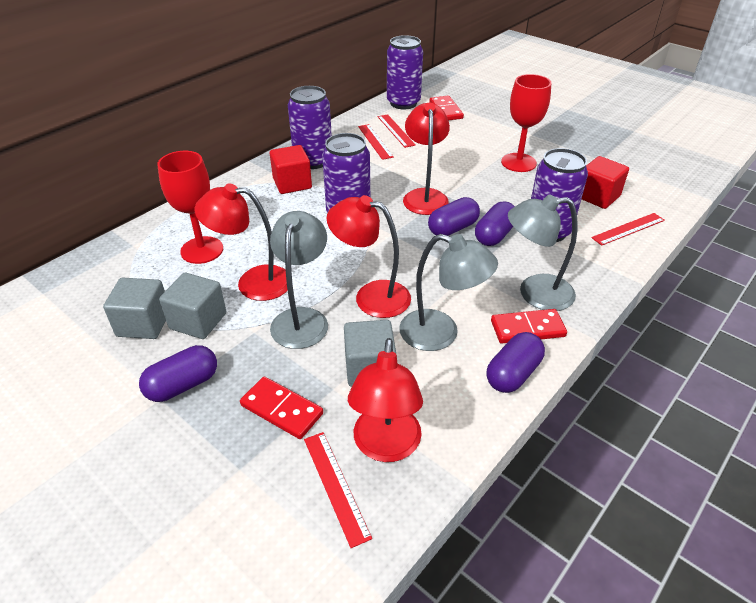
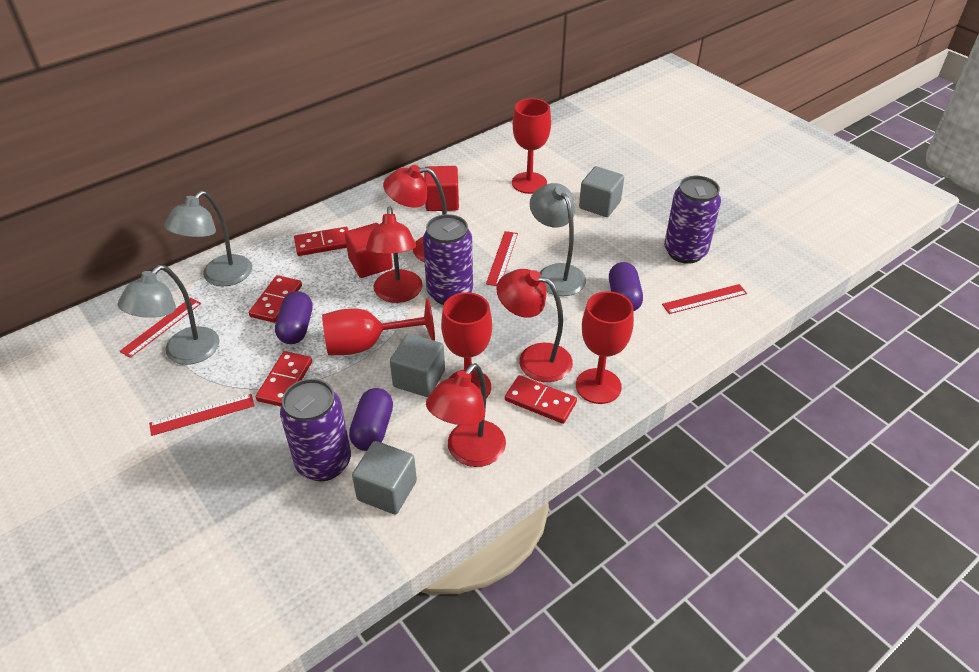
purple can: 4 -> 3
purple capsule: 4 -> 3
red domino: 3 -> 4
red goblet: 2 -> 4

